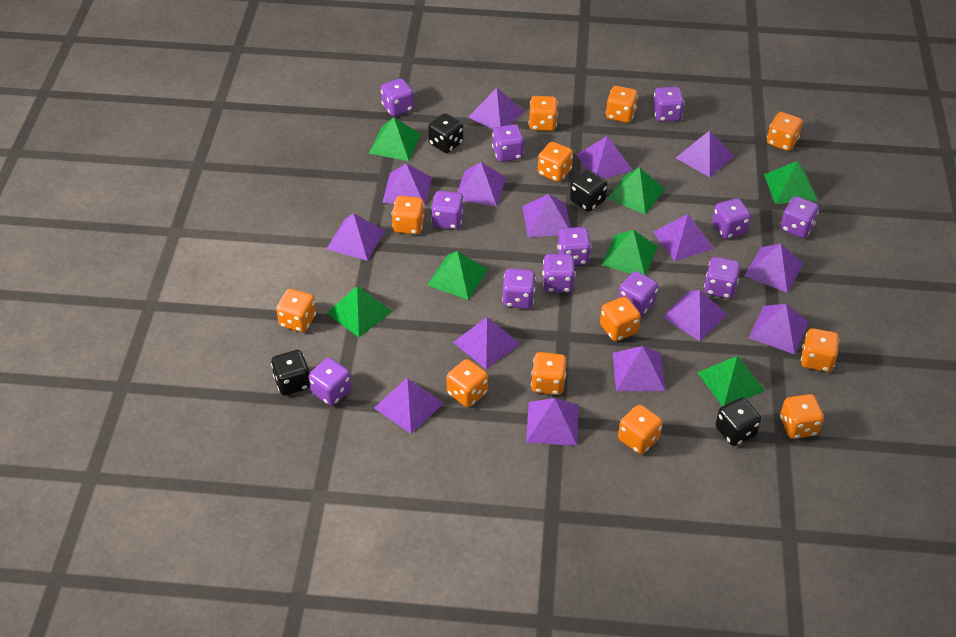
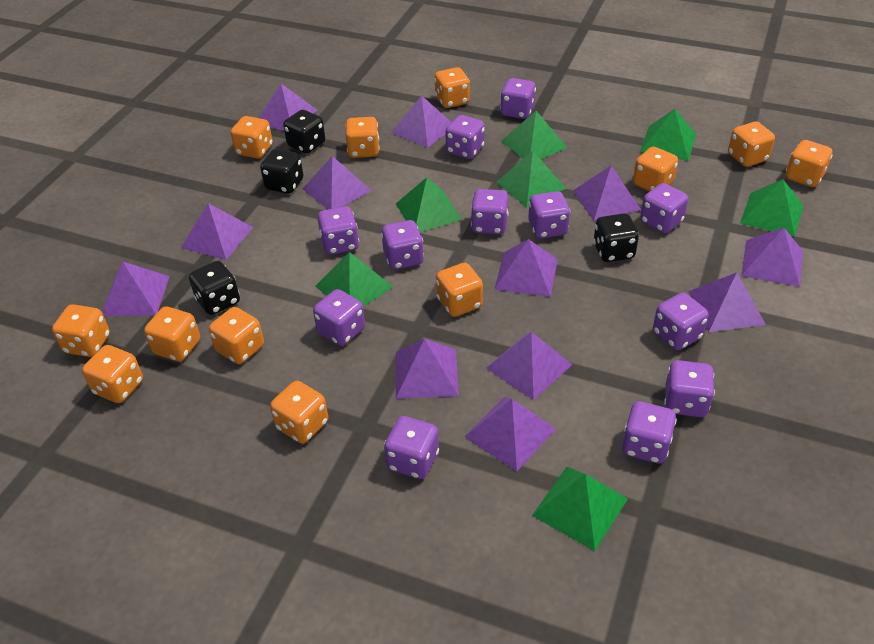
purple pyramid: 15 -> 12

